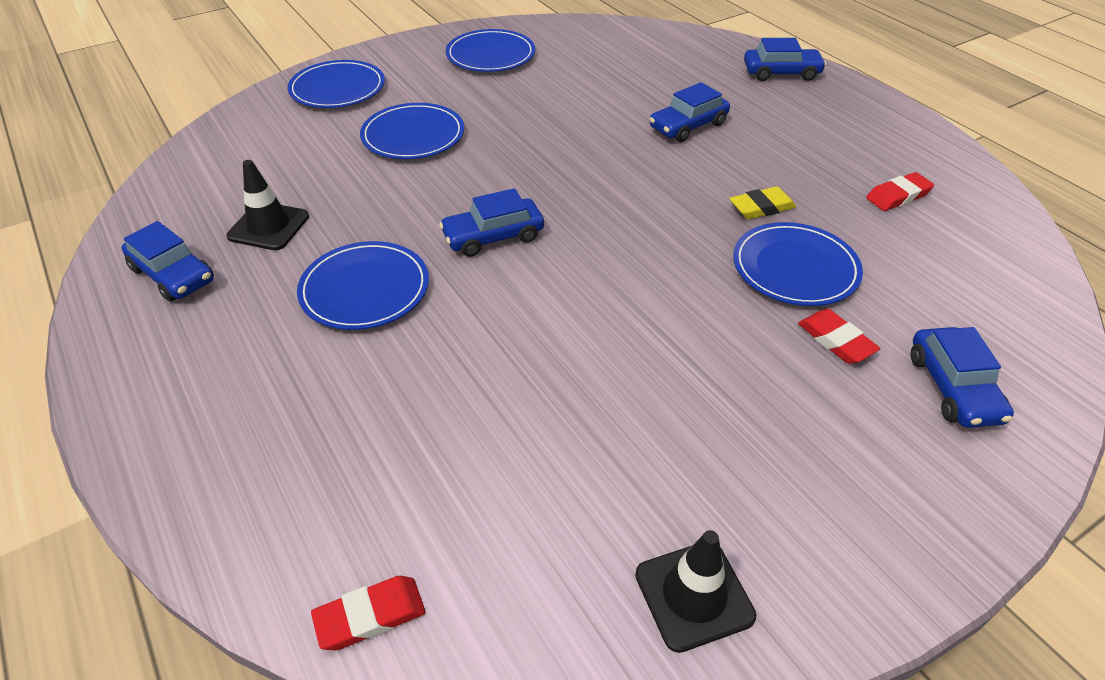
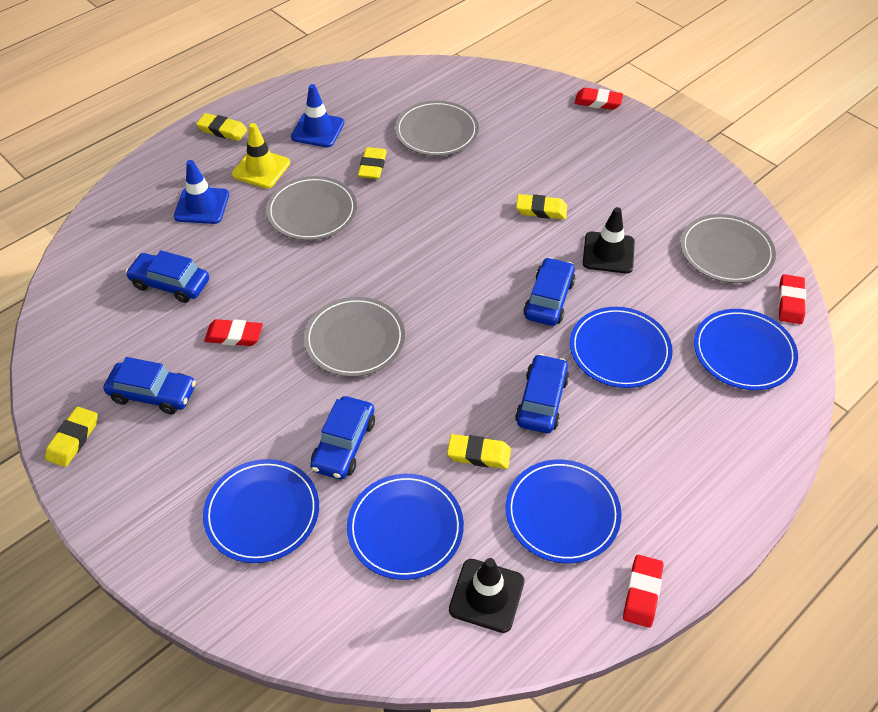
blue traffic cone: 0 -> 2
grey plate: 0 -> 4
red eraser: 3 -> 4
yellow eraser: 1 -> 5
yellow traffic cone: 0 -> 1

